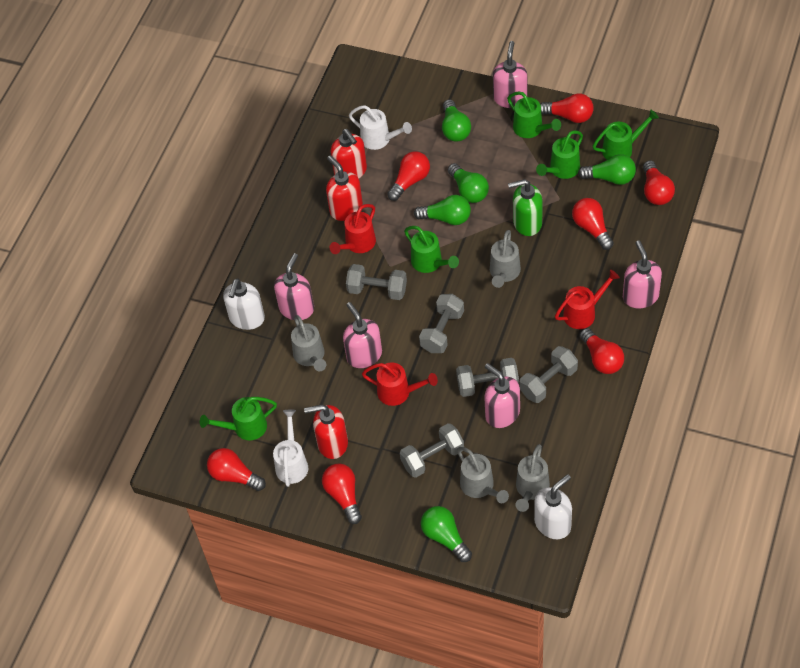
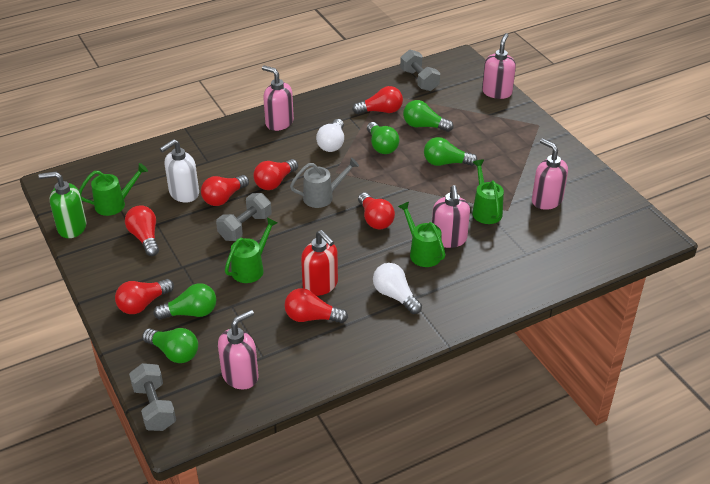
green watering can: 5 -> 4
grey dumbbell: 5 -> 3
grey watering can: 4 -> 1
red soap dispenser: 3 -> 1
red watering can: 3 -> 0
white light bulb: 0 -> 2
white soap dispenser: 2 -> 1
white watering can: 2 -> 0

